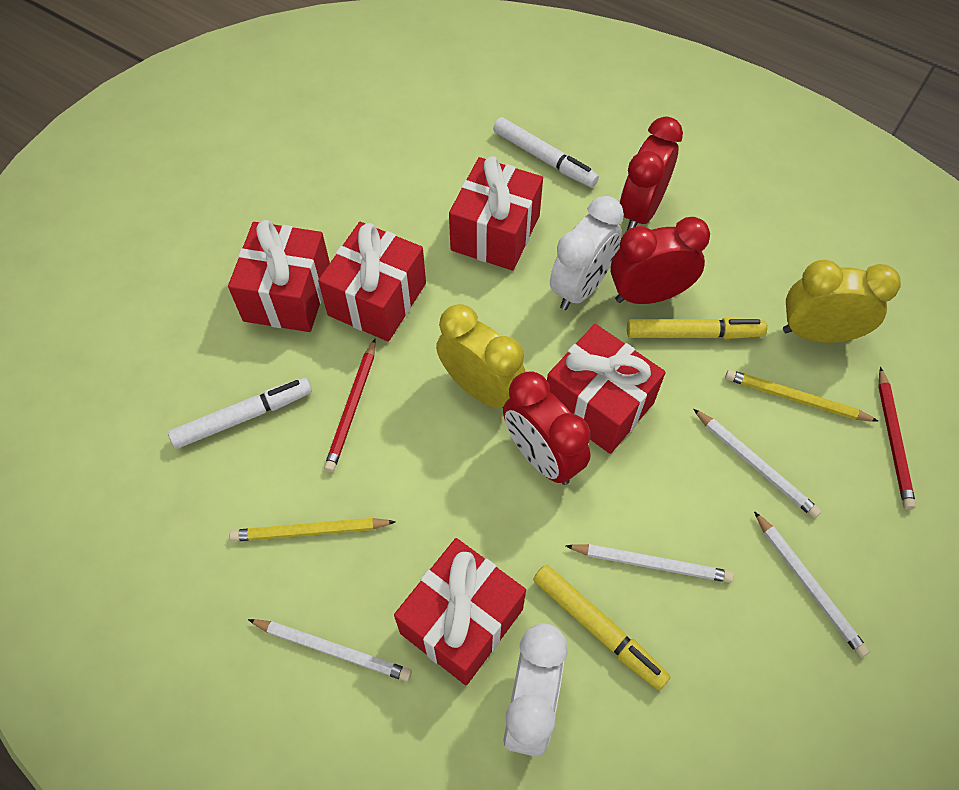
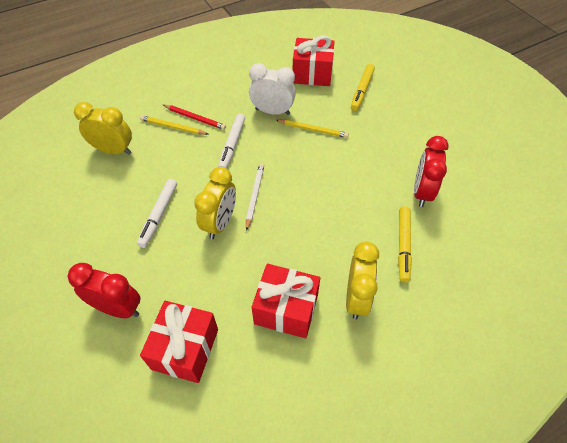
red clock: 3 -> 2
red gift: 5 -> 3
red pencil: 2 -> 1
white clock: 2 -> 1
white pencil: 4 -> 1
yellow clock: 2 -> 3

